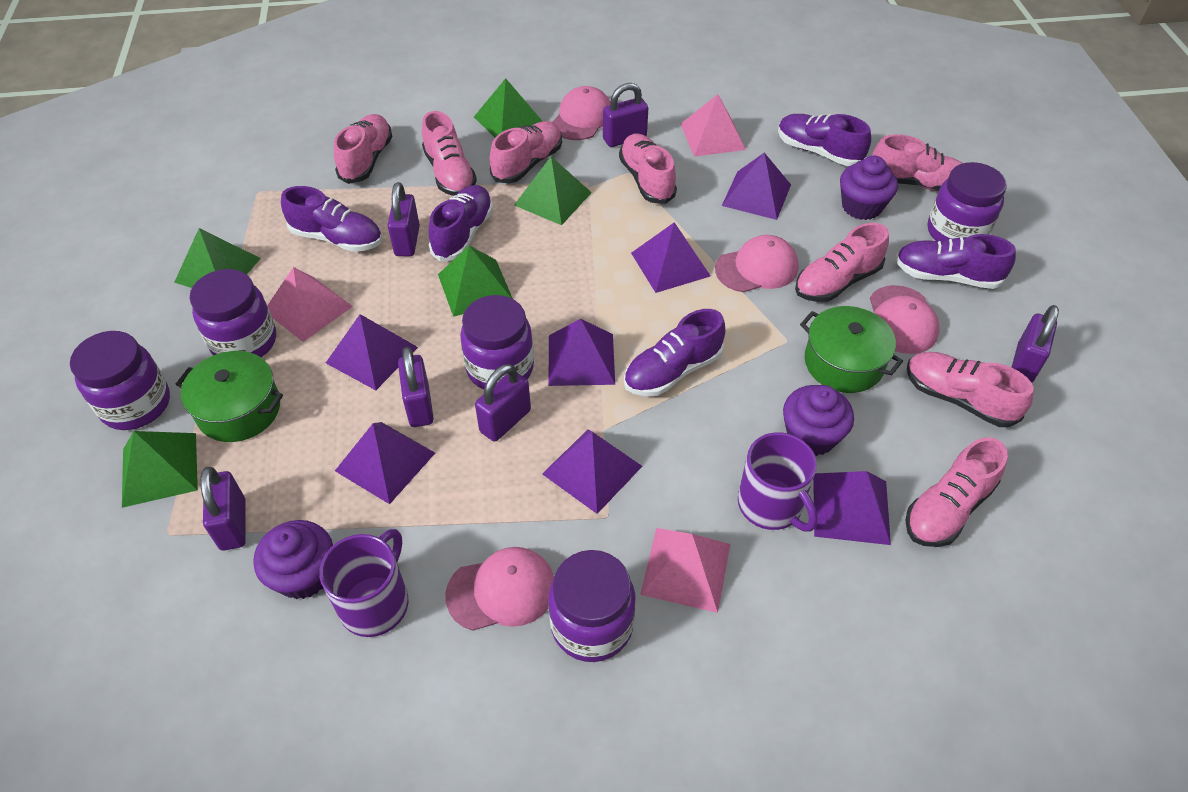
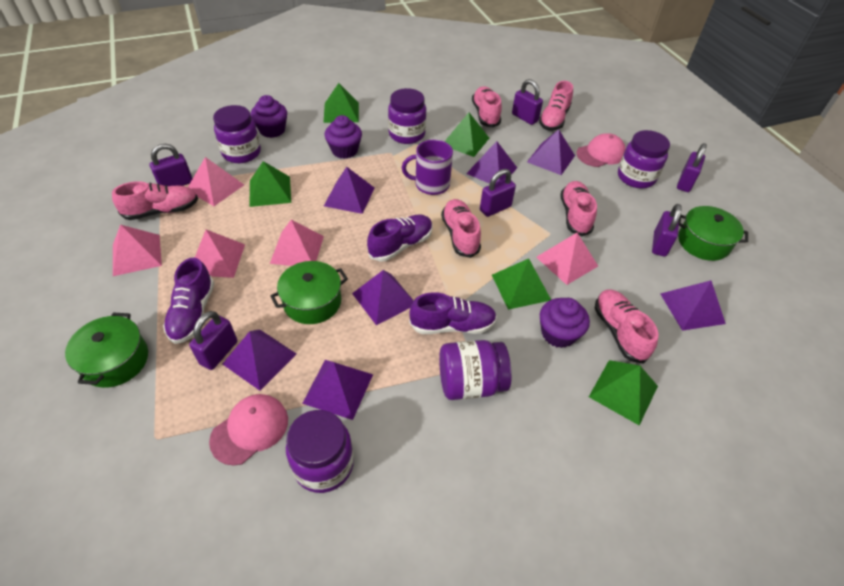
green pot: 2 -> 3
pink cap: 4 -> 2
pink pyramid: 3 -> 5
pink shoe: 8 -> 6
purple mug: 2 -> 1
purple shoe: 5 -> 3

